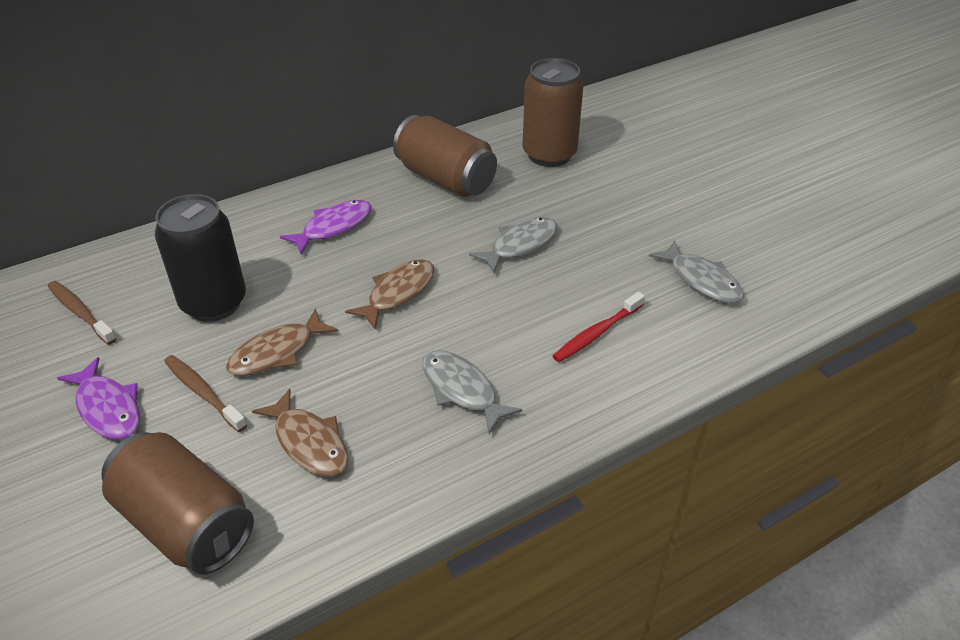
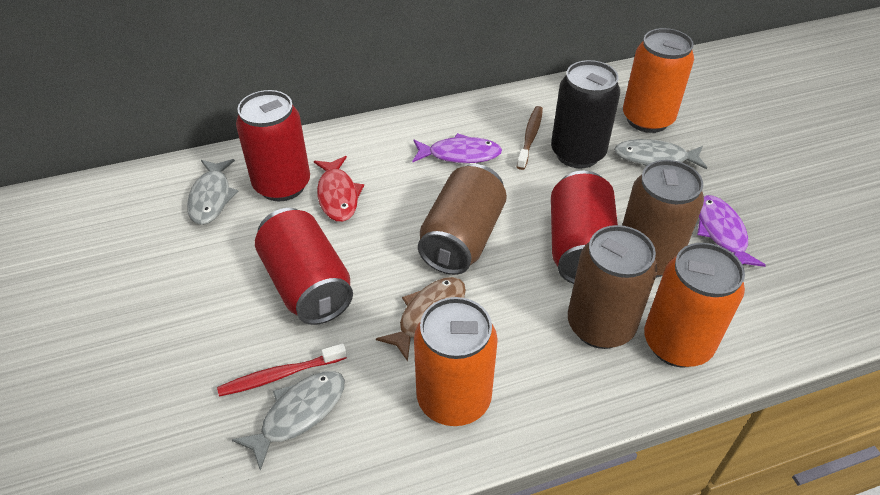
brown fish: 3 -> 1
brown toothbrush: 2 -> 1
orange can: 0 -> 3
red can: 0 -> 3
red fish: 0 -> 1

